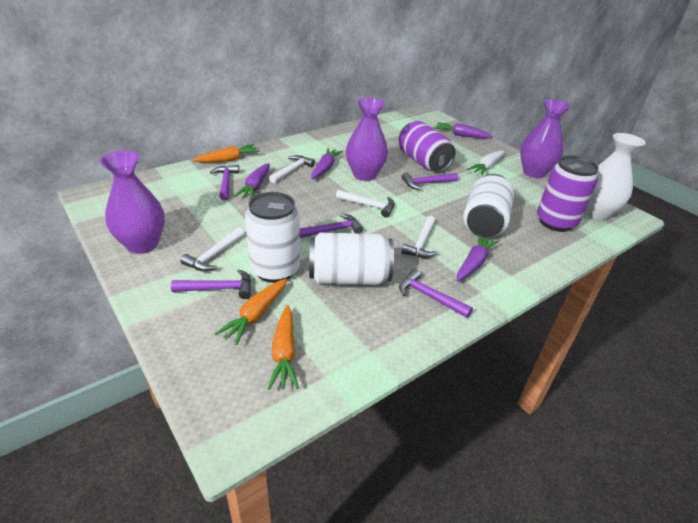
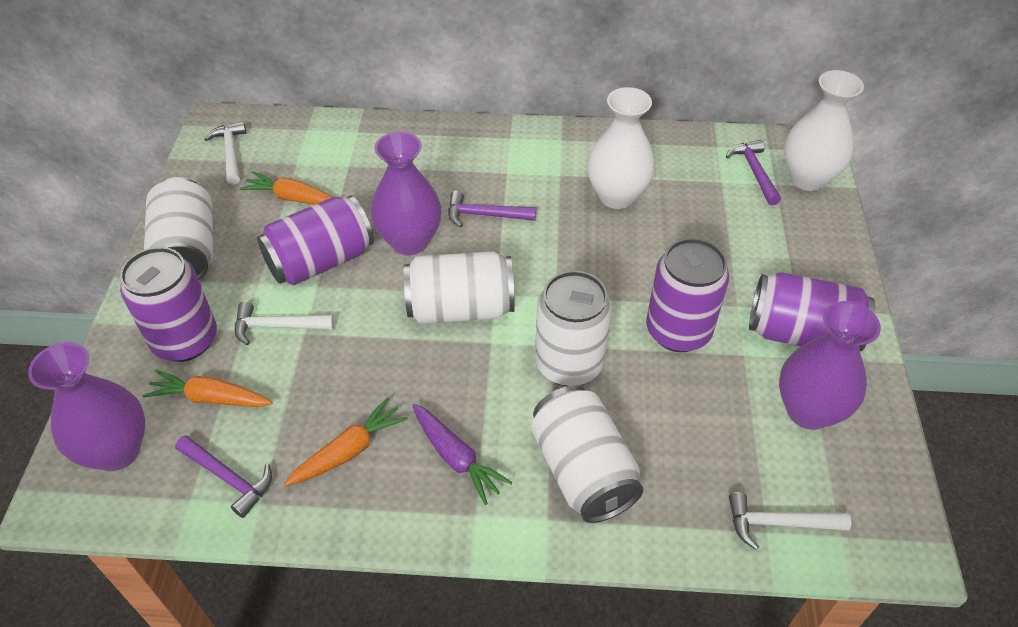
purple can: 2 -> 4
purple carrot: 4 -> 1
purple hammer: 5 -> 3
white can: 3 -> 4
white carrot: 1 -> 0
white hammer: 4 -> 3
white vase: 1 -> 2

